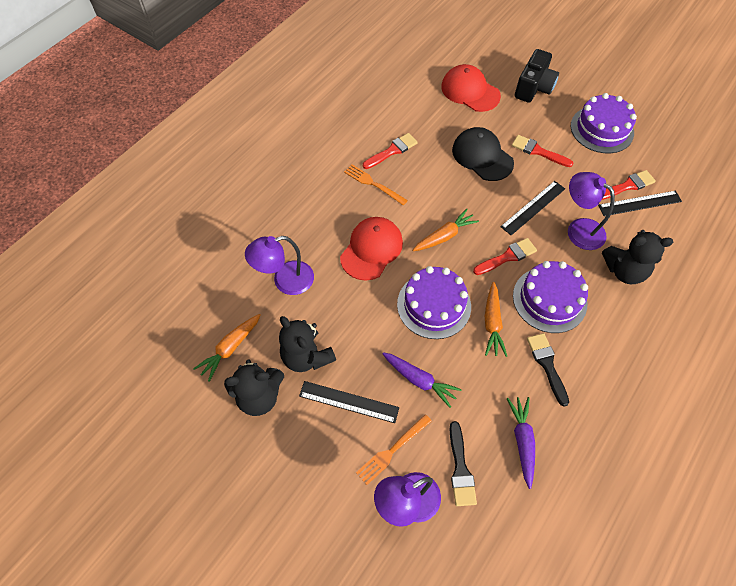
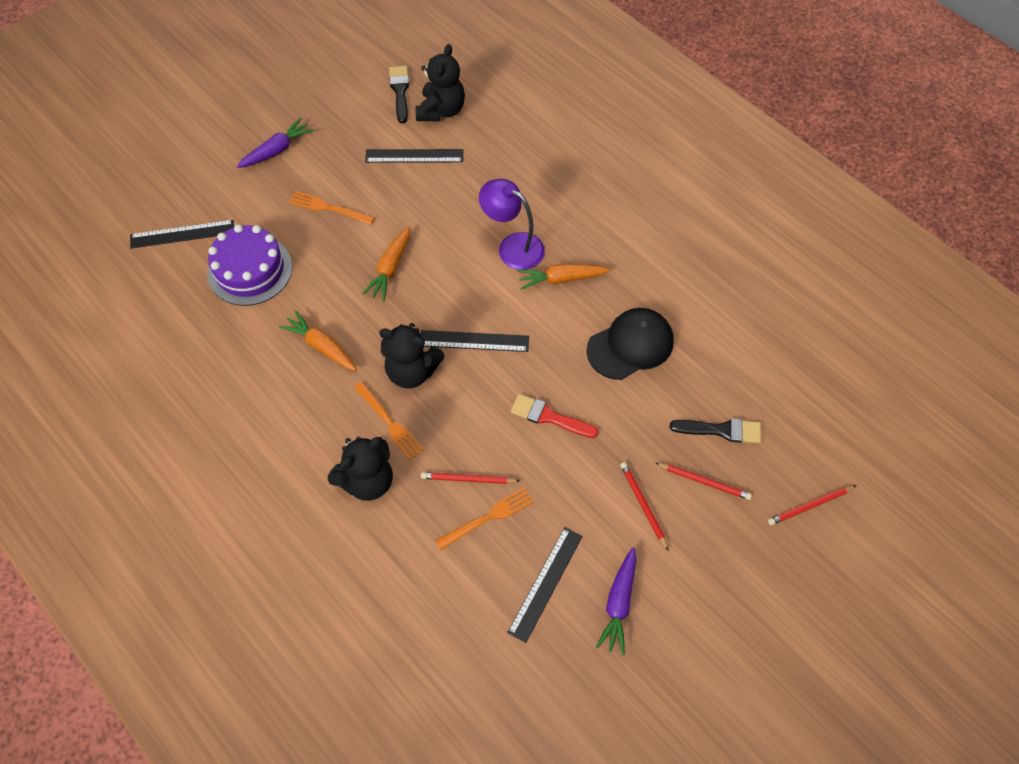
black camera: 1 -> 0
black ruler: 3 -> 4
orange fork: 2 -> 3
purple cake: 3 -> 1
purple lamp: 3 -> 1
red brush: 4 -> 1
red cap: 2 -> 0
red pencil: 0 -> 4

